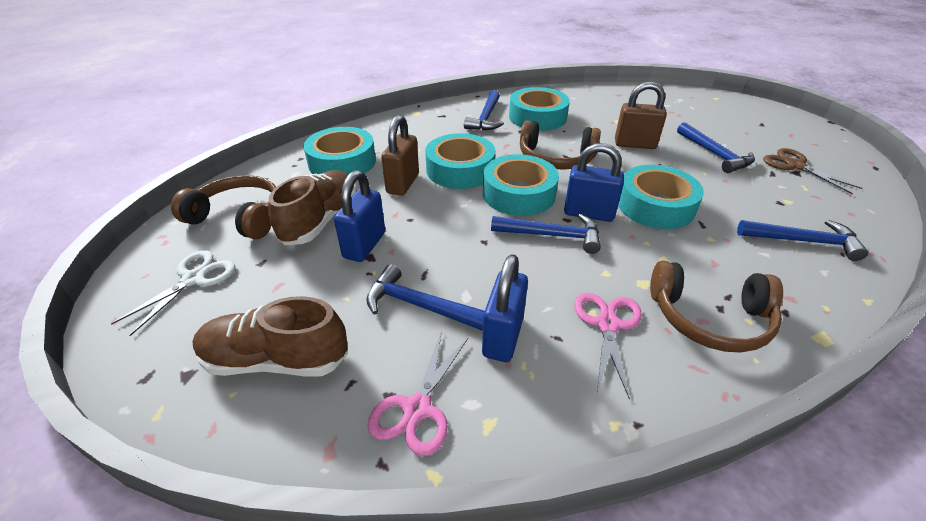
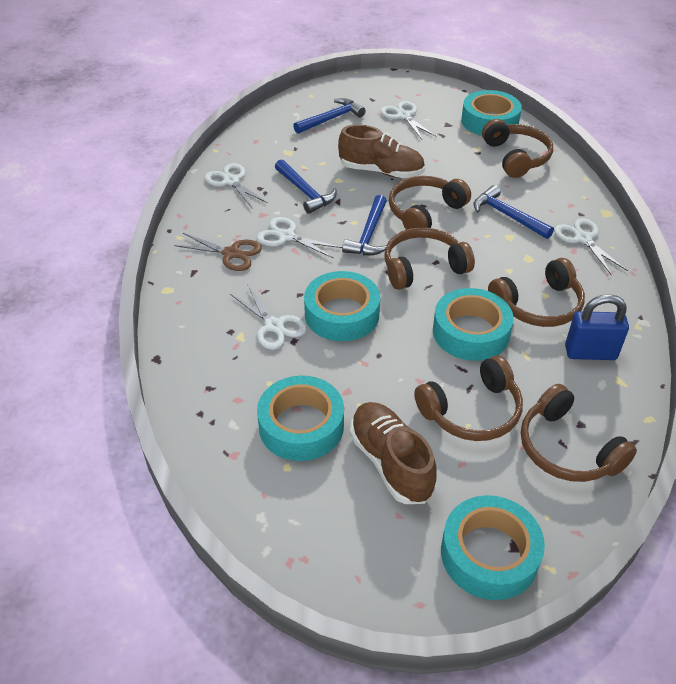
blue hammer: 5 -> 4
blue padlock: 3 -> 1
brown headphones: 3 -> 6
brown padlock: 2 -> 0
pink scissors: 2 -> 0
white scissors: 1 -> 5

